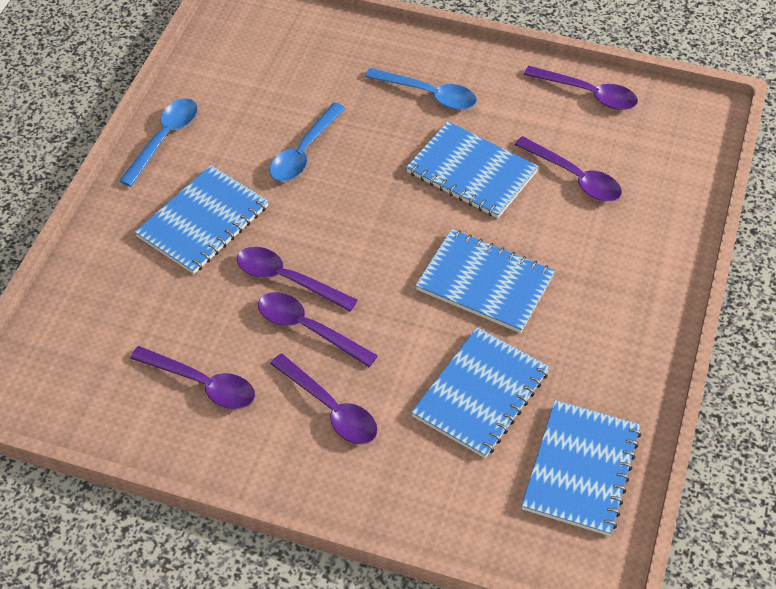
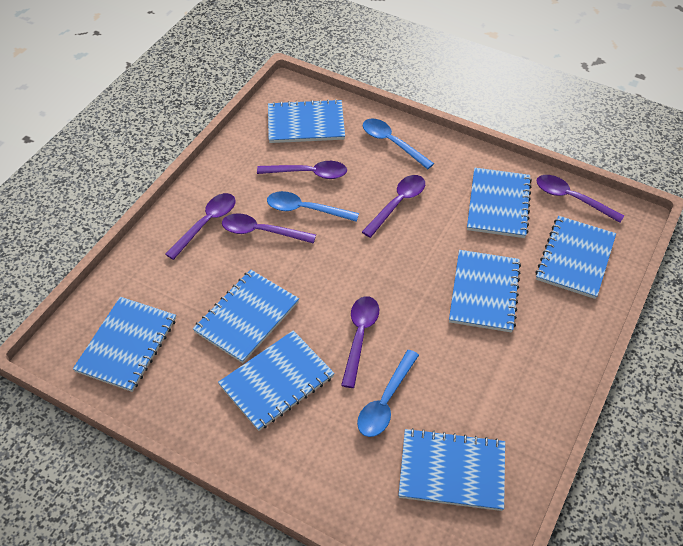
blue notebook: 5 -> 8

